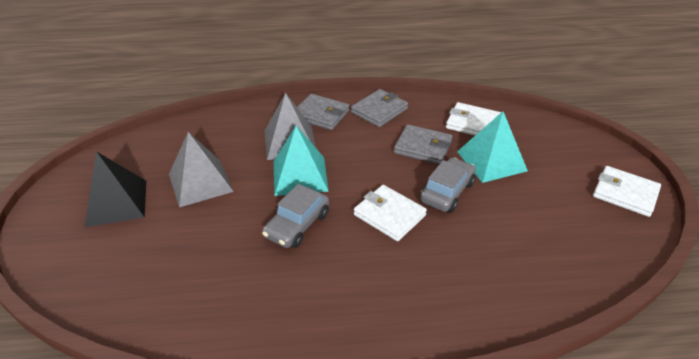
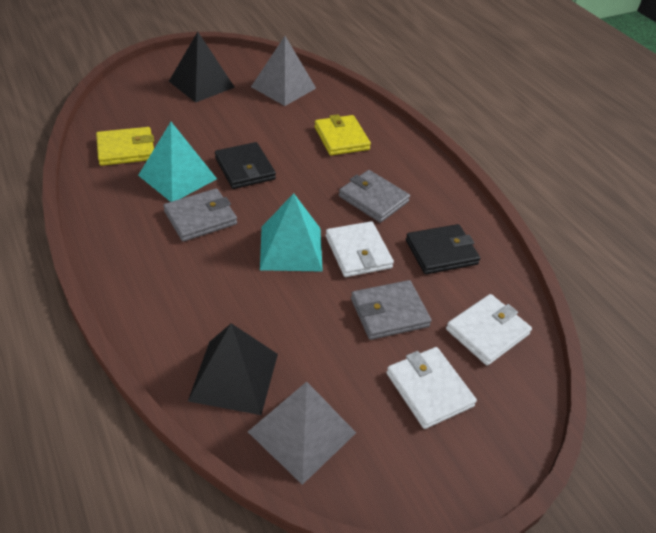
black pyramid: 1 -> 2
black wallet: 0 -> 2
grey car: 2 -> 0
yellow wallet: 0 -> 2

